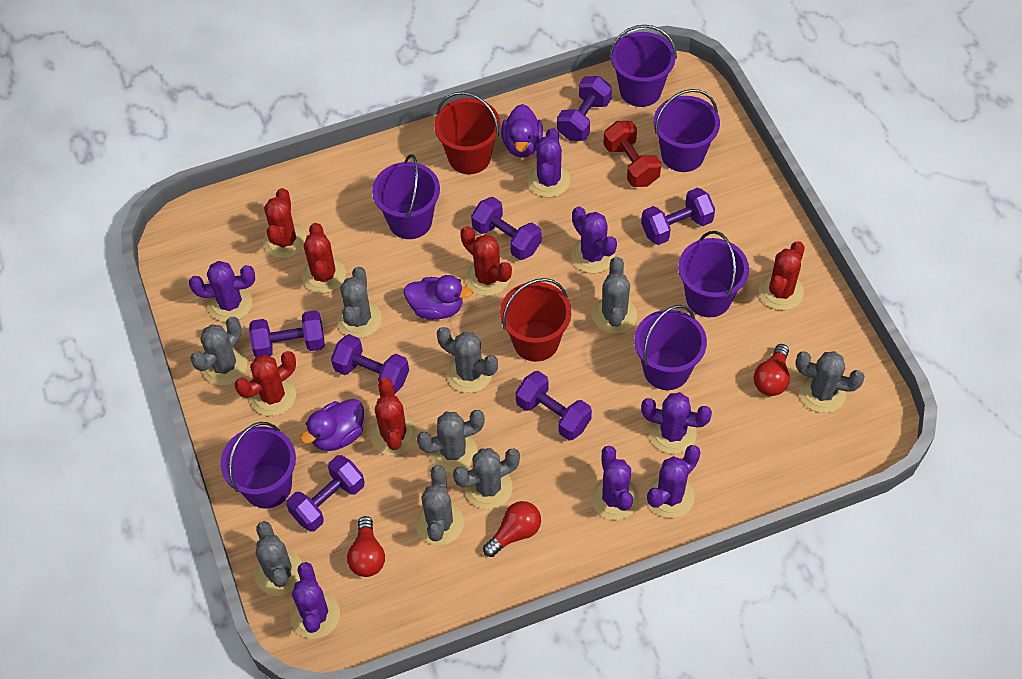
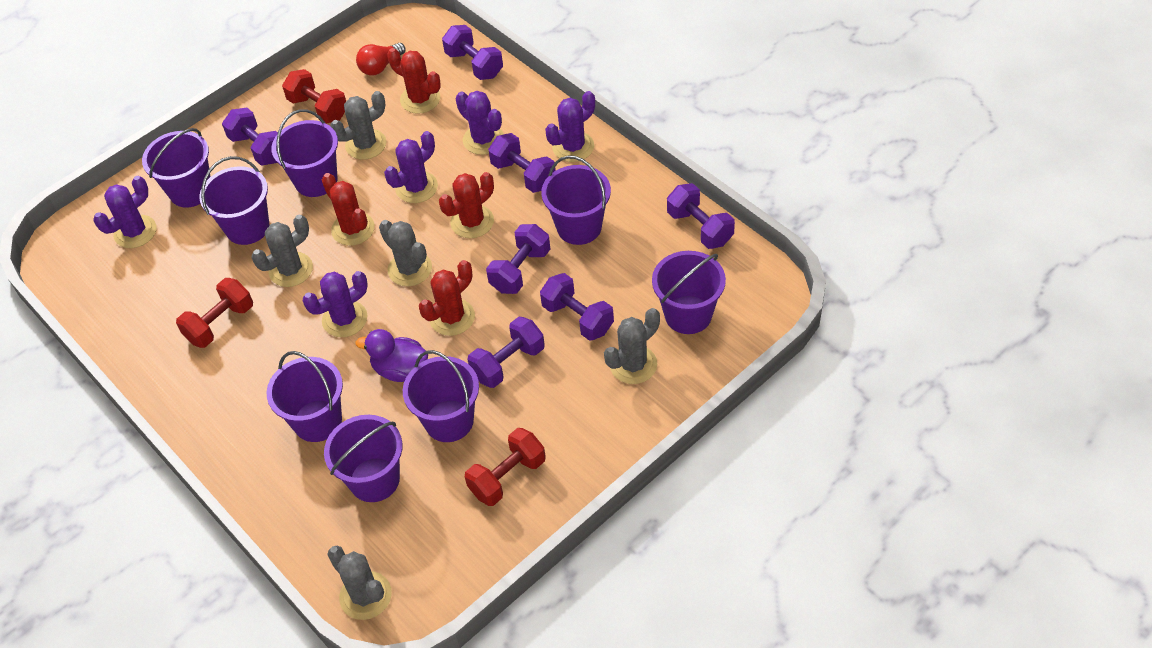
grey cactus: 9 -> 5
purple bucket: 6 -> 8
purple cactus: 7 -> 5
purple duck: 3 -> 1
red bucket: 2 -> 0
red cactus: 6 -> 4
red dumbbell: 1 -> 3
red light bulb: 3 -> 1

